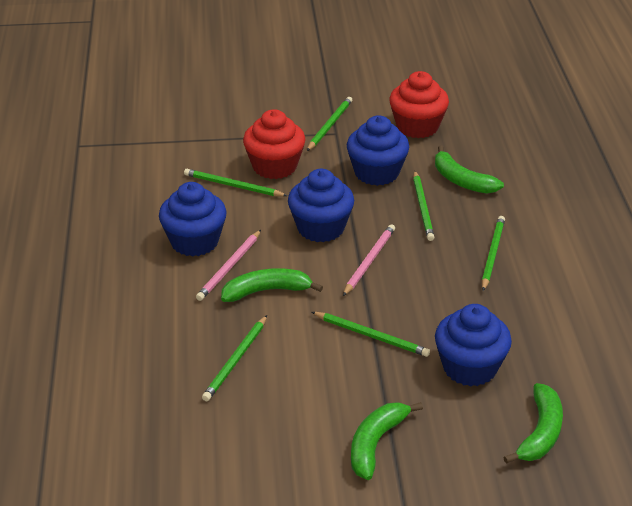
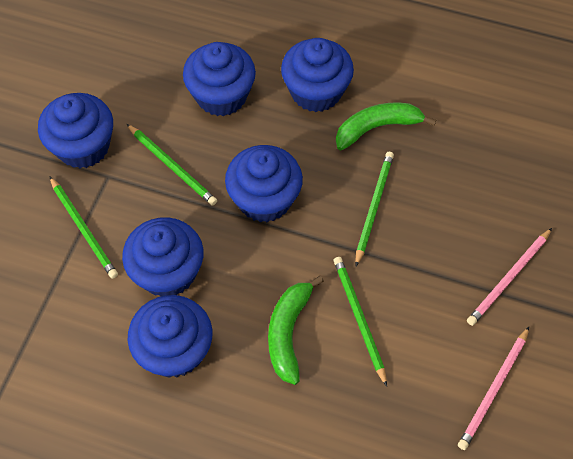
blue cupcake: 4 -> 6
green banana: 4 -> 2
green pencil: 6 -> 4
red cupcake: 2 -> 0

